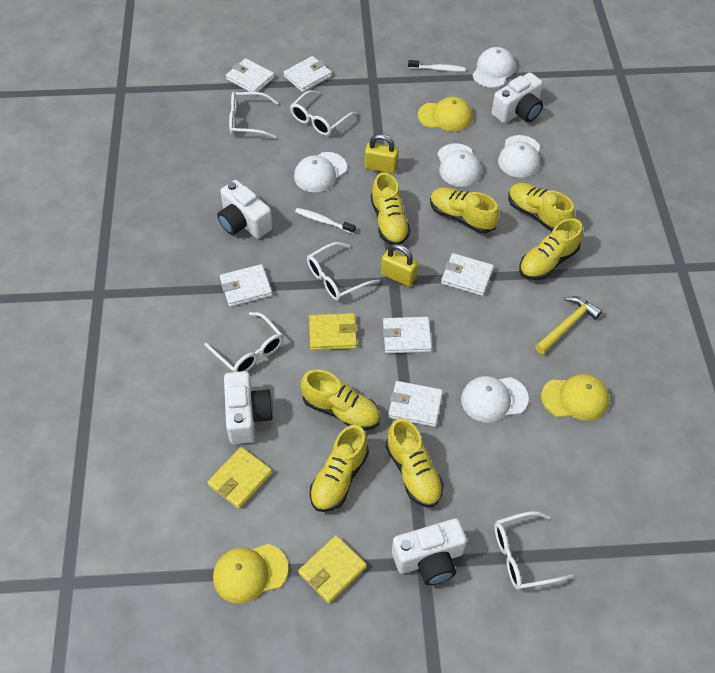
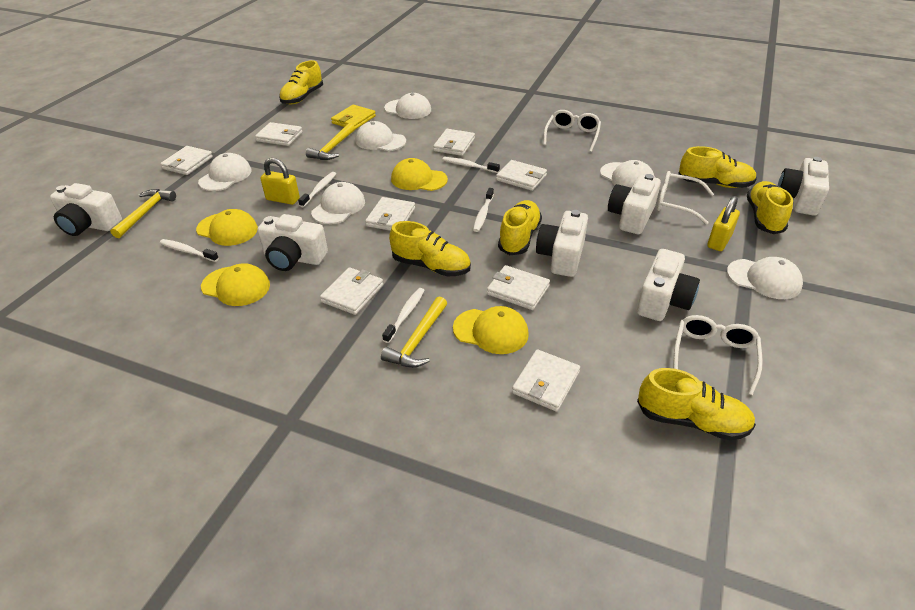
white camera: 4 -> 6
white cap: 5 -> 6
white glasses: 5 -> 3
white toothbrush: 2 -> 5
white wallet: 6 -> 8
yellow cap: 3 -> 4
yellow hammer: 1 -> 3
yellow shoe: 7 -> 6
yellow wallet: 3 -> 1

